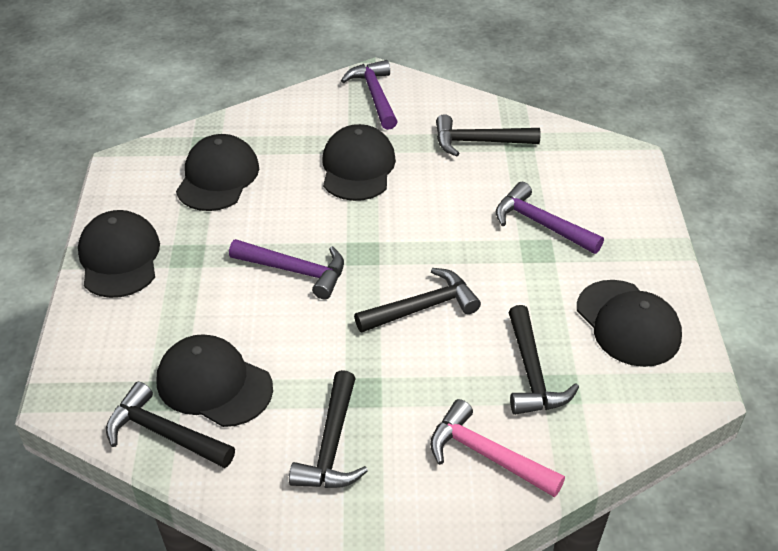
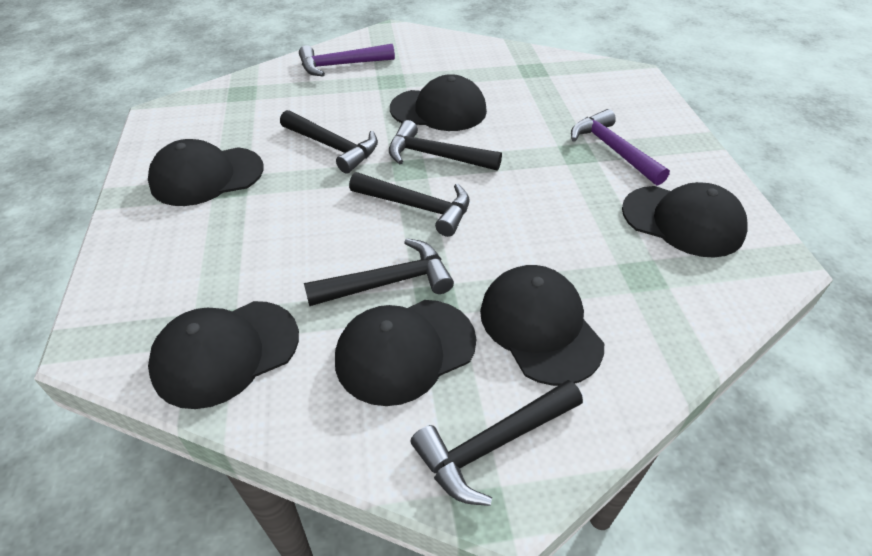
black cap: 5 -> 6
pink hammer: 1 -> 0
purple hammer: 3 -> 2

